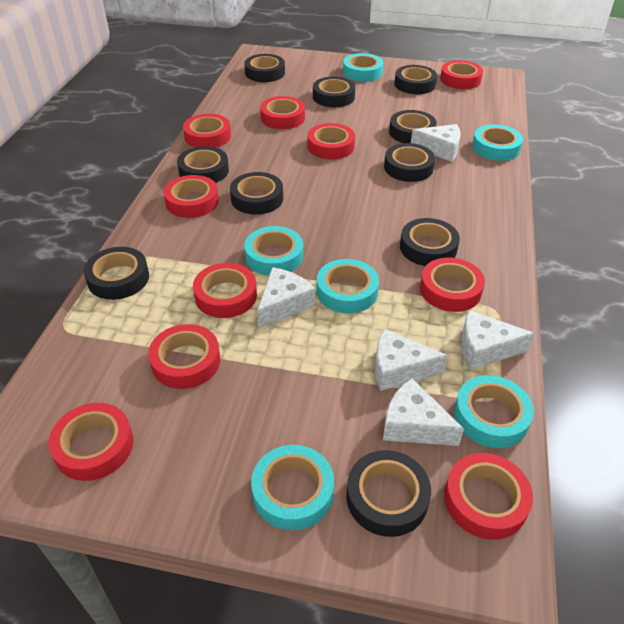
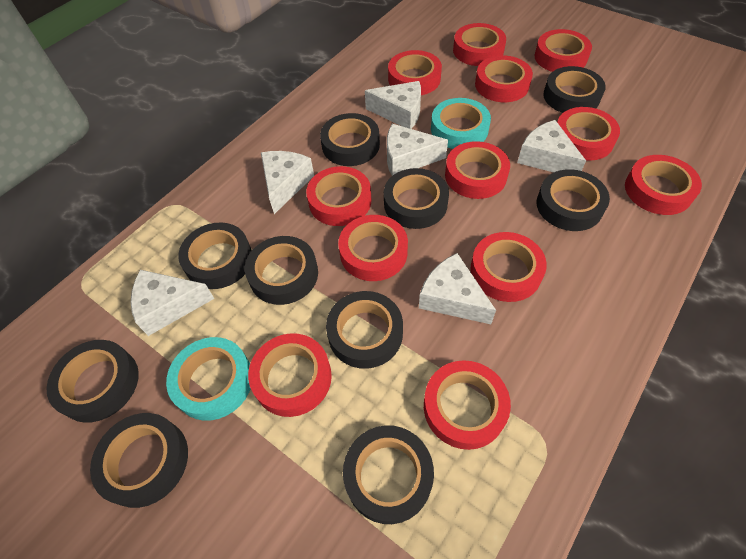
red tape: 10 -> 12
turquoise tape: 6 -> 2
white cheese: 5 -> 6

